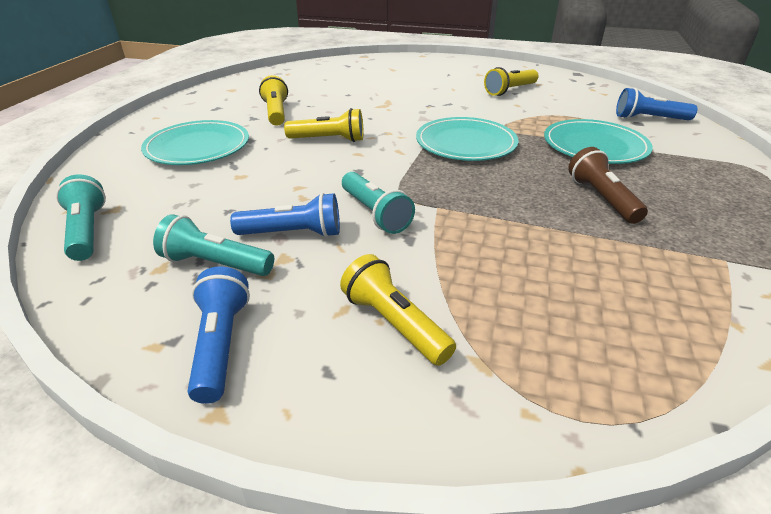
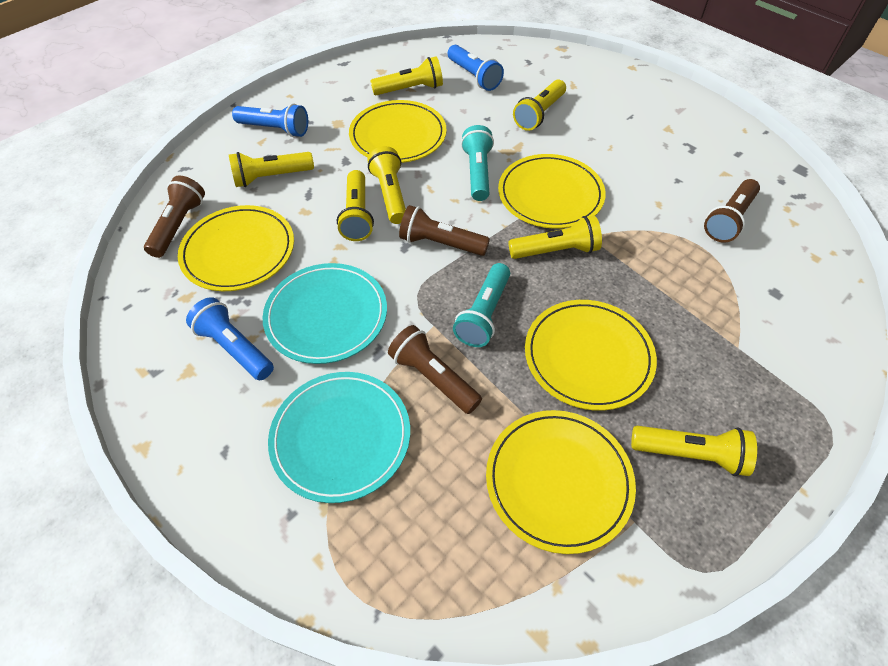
brown flashlight: 1 -> 4
turquoise flashlight: 3 -> 2
turquoise plate: 3 -> 2
yellow flashlight: 4 -> 7
yellow plate: 0 -> 5

